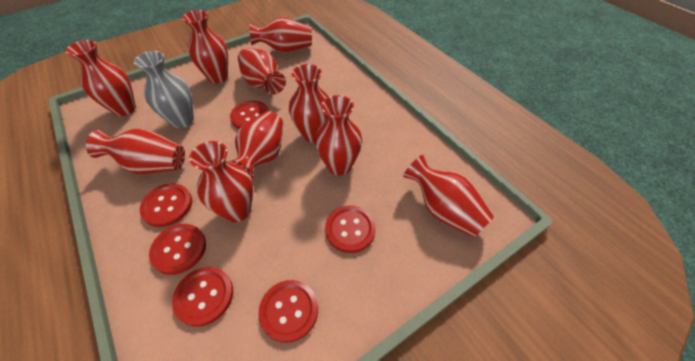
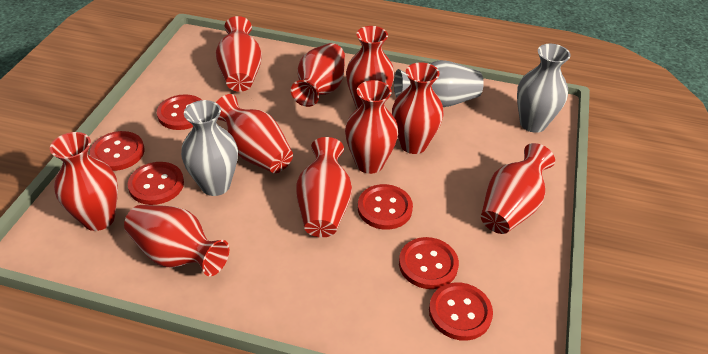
grey vase: 1 -> 3

